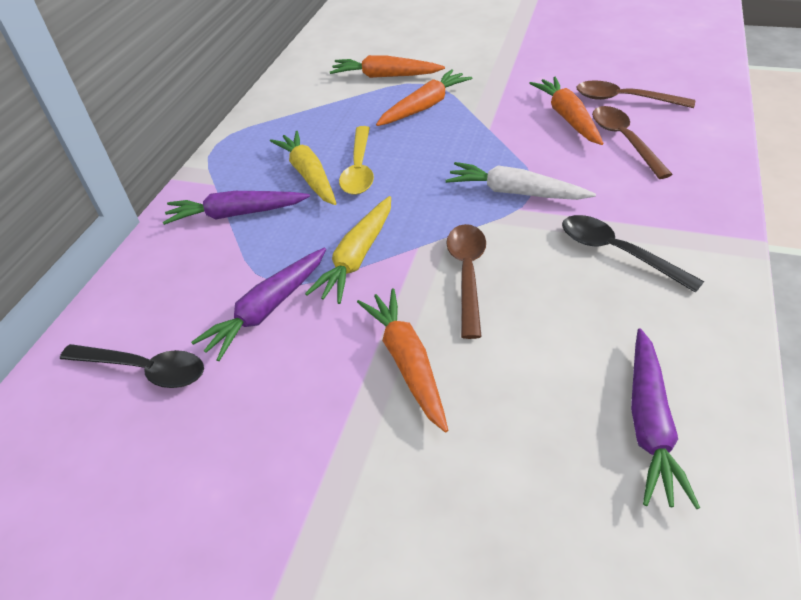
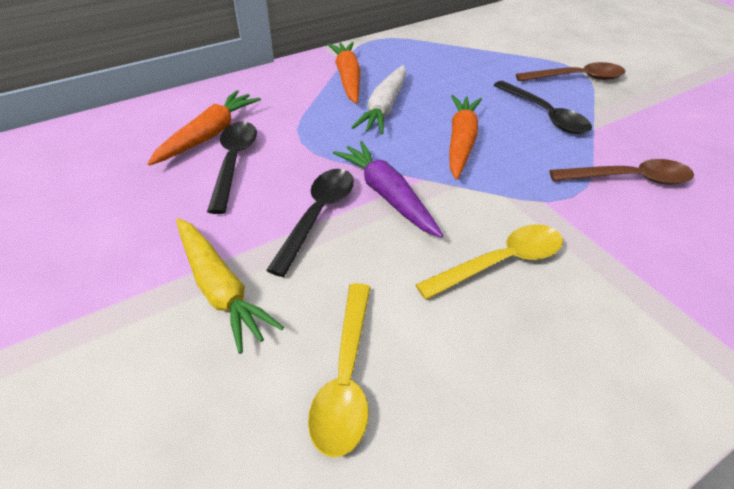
black spoon: 2 -> 3
brown spoon: 3 -> 2
orange carrot: 4 -> 3
purple carrot: 3 -> 1
yellow carrot: 2 -> 1
yellow spoon: 1 -> 2

